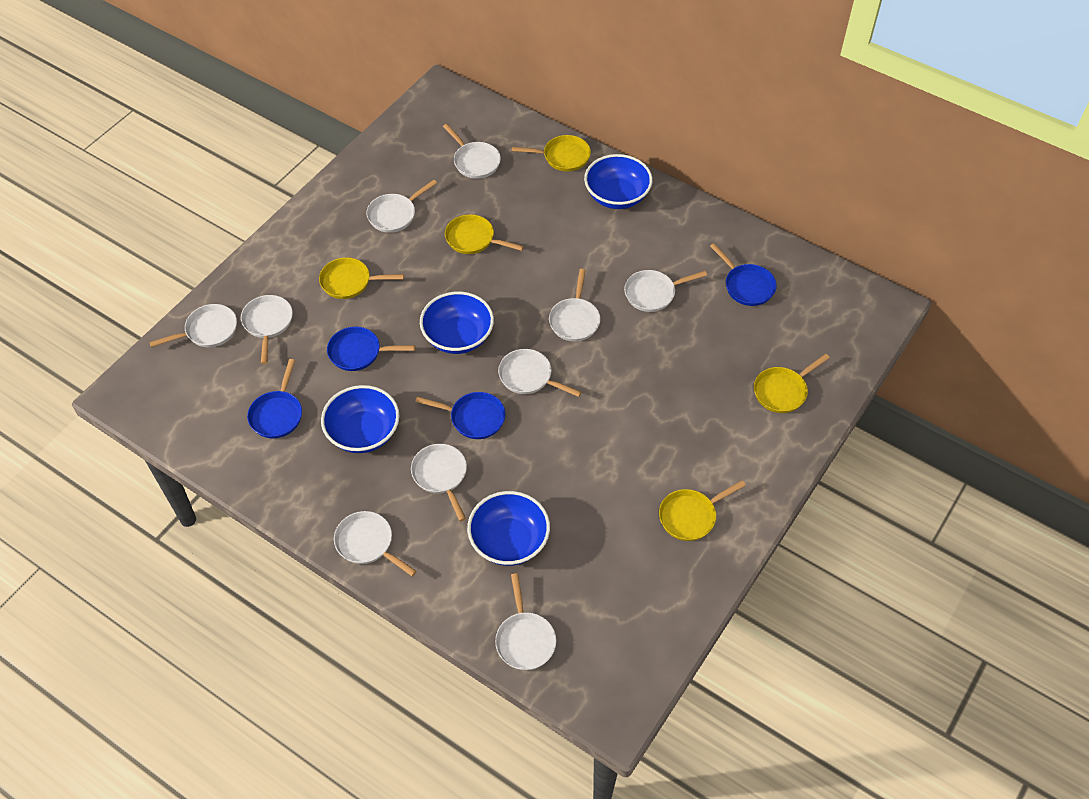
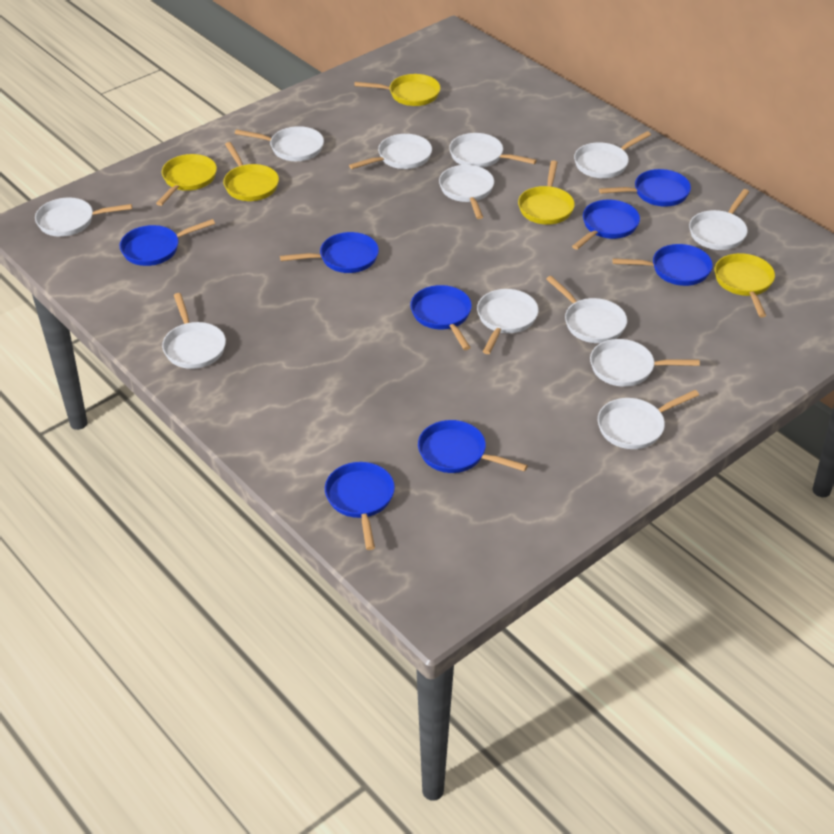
blue bowl: 4 -> 0
blue pan: 4 -> 8
white pan: 10 -> 12

